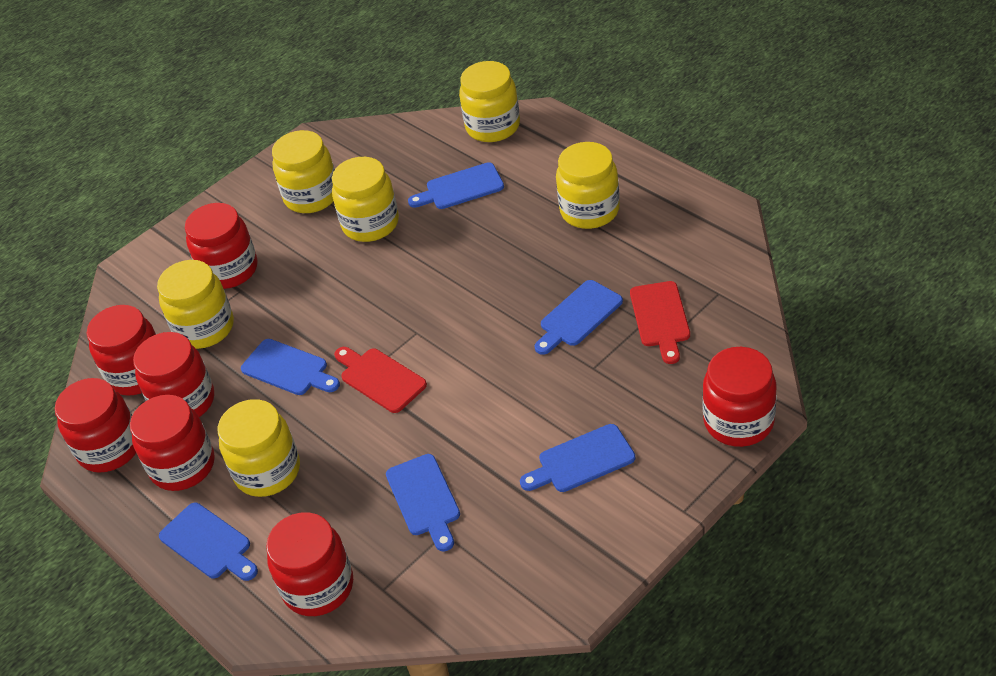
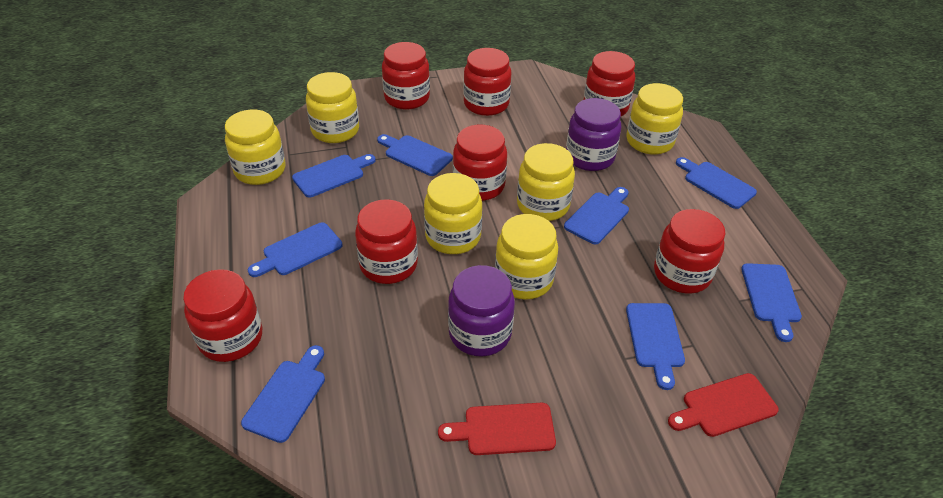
blue cutting board: 6 -> 8
purple jar: 0 -> 2

